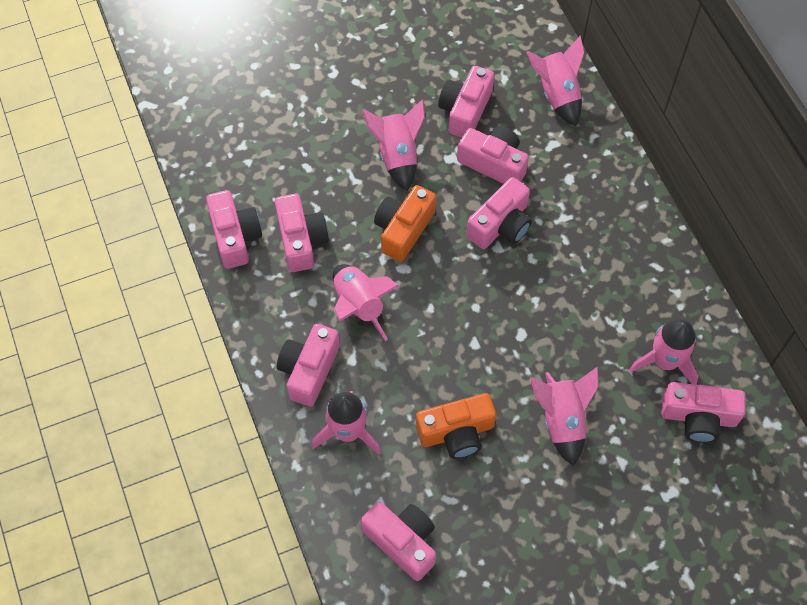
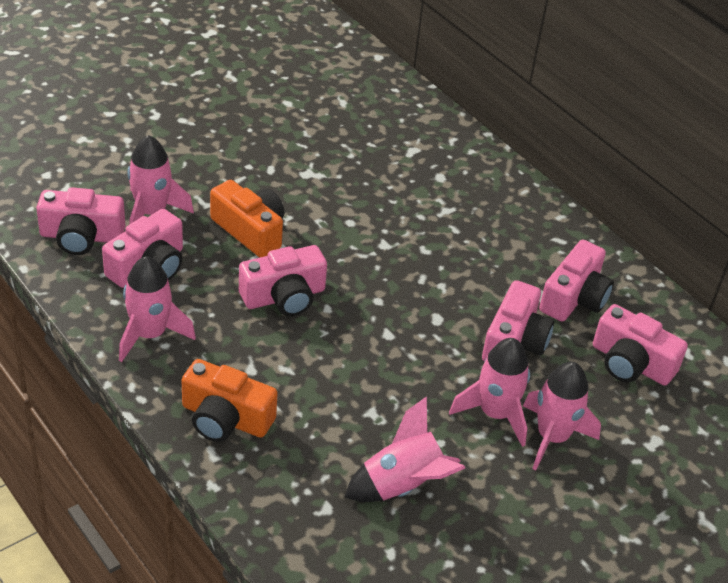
pink camera: 8 -> 6
pink rocket: 6 -> 5

